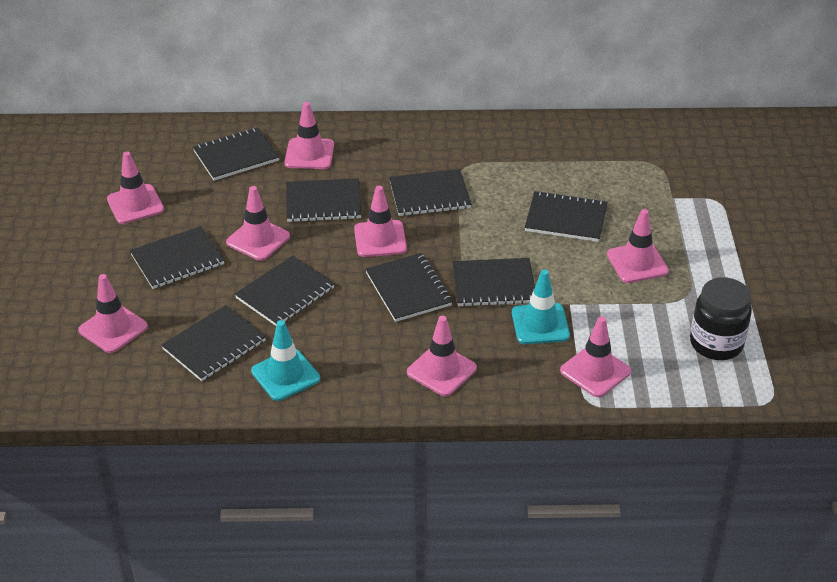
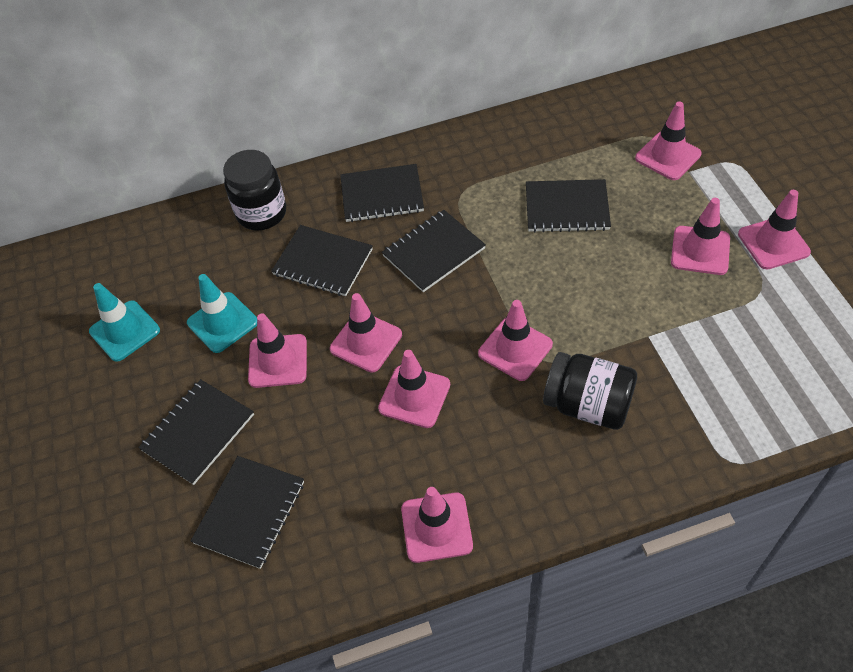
black jar: 1 -> 2
black notebook: 9 -> 6

